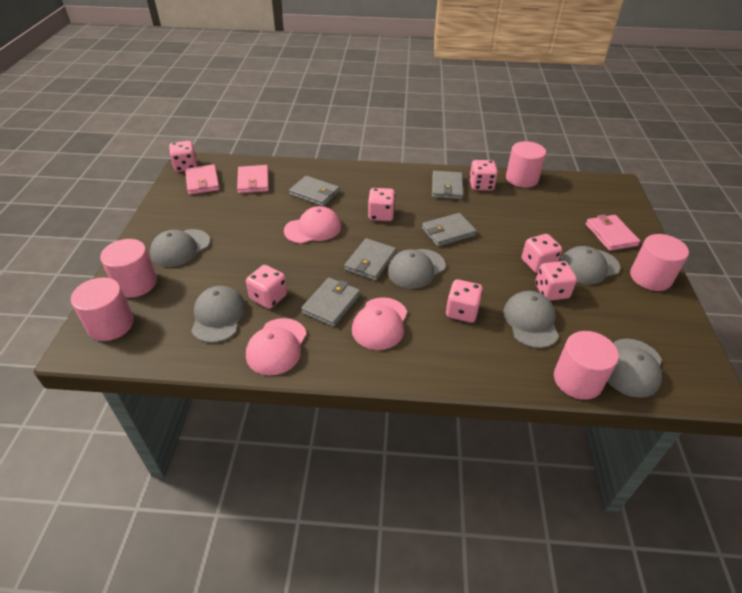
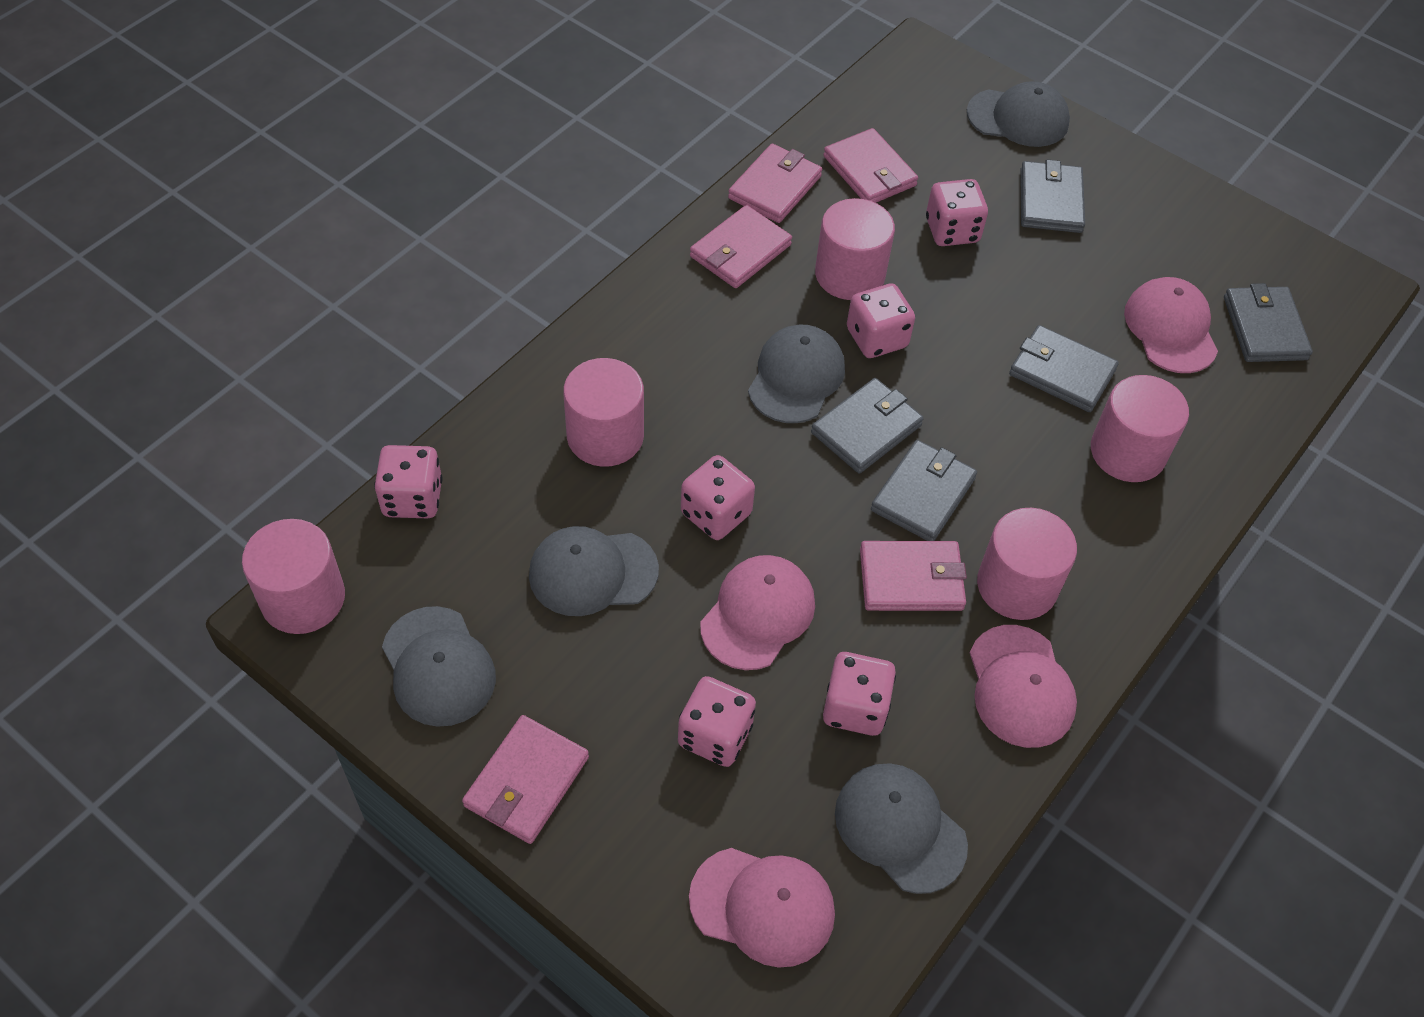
grey cap: 6 -> 5
pink cap: 3 -> 4
pink dice: 7 -> 6
pink wallet: 3 -> 5

